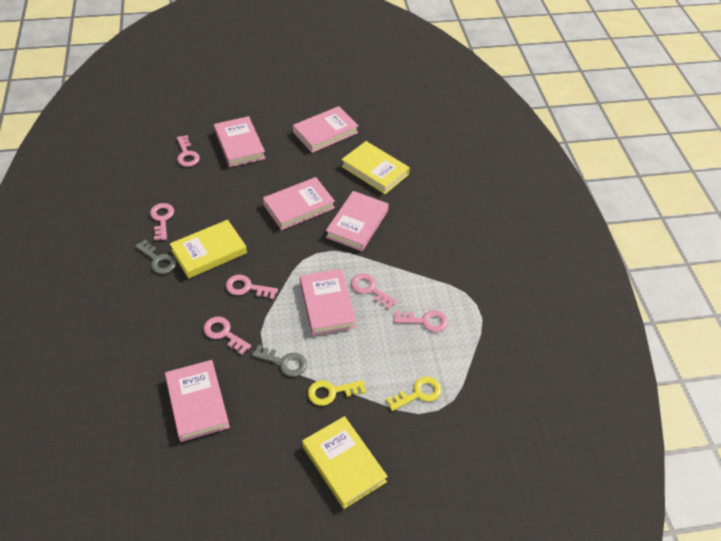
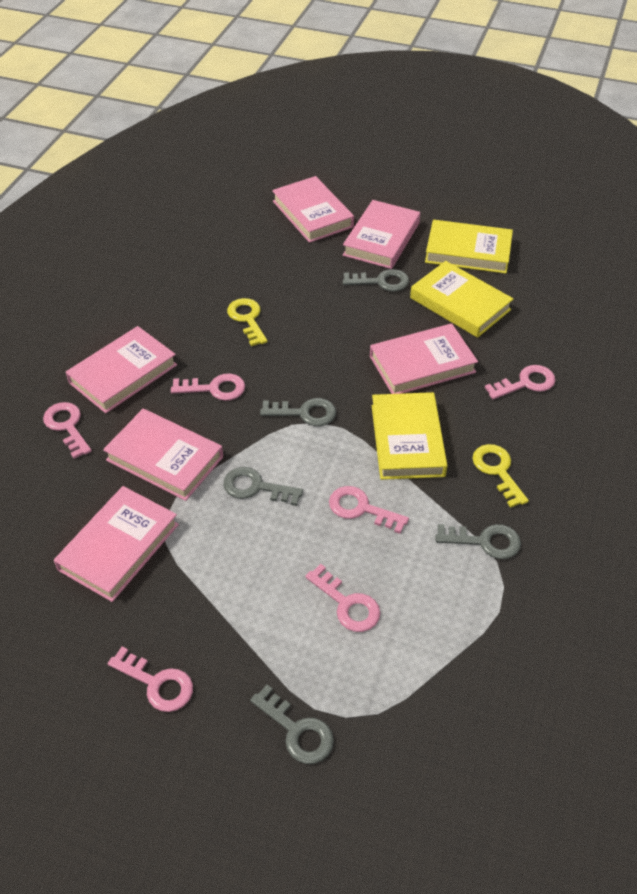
grey key: 2 -> 5

